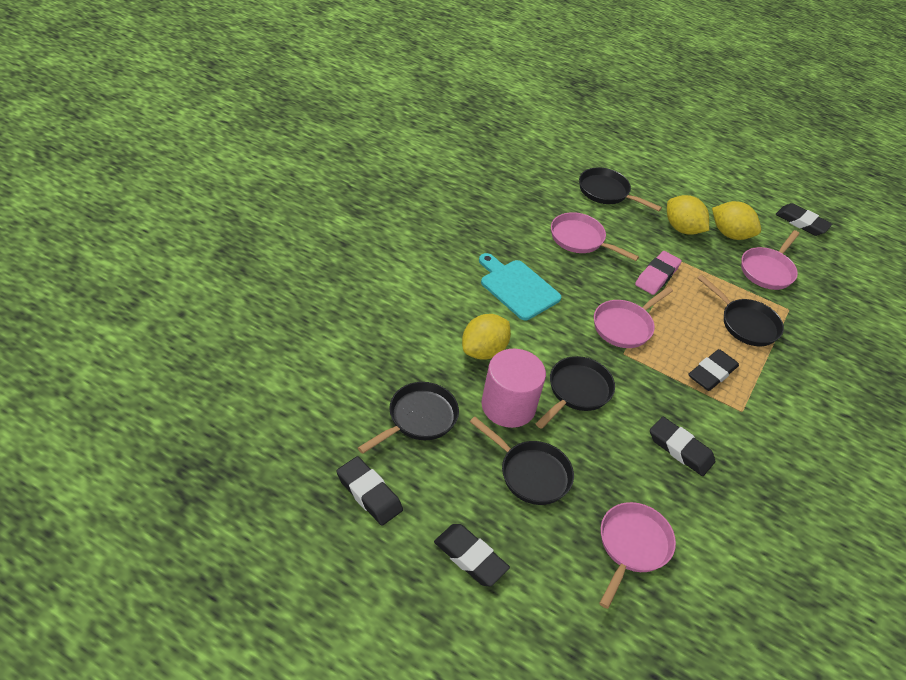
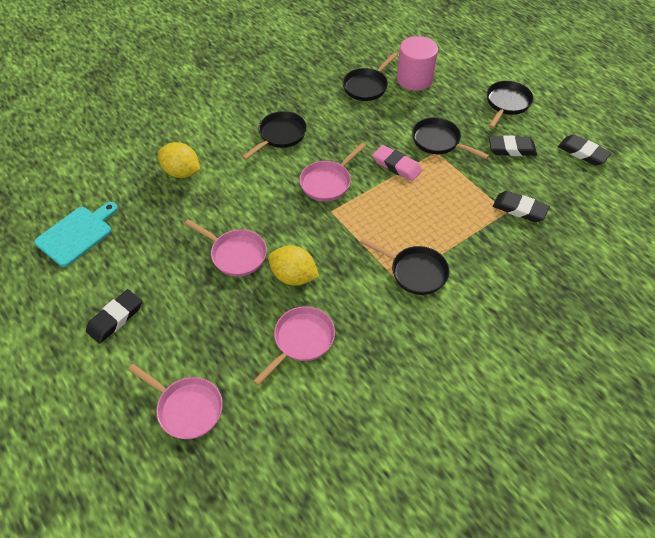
black eraser: 5 -> 4
yellow lemon: 3 -> 2

